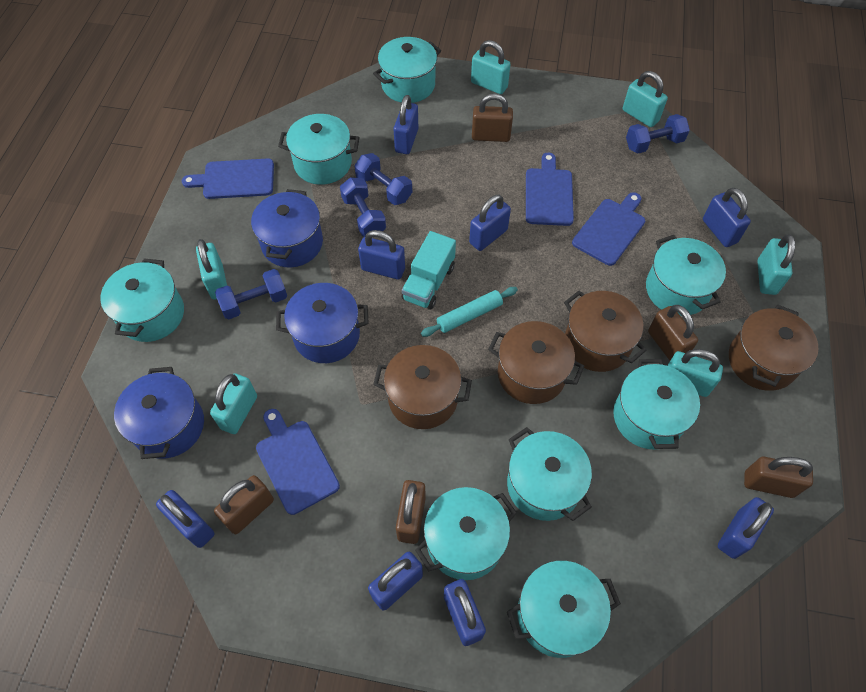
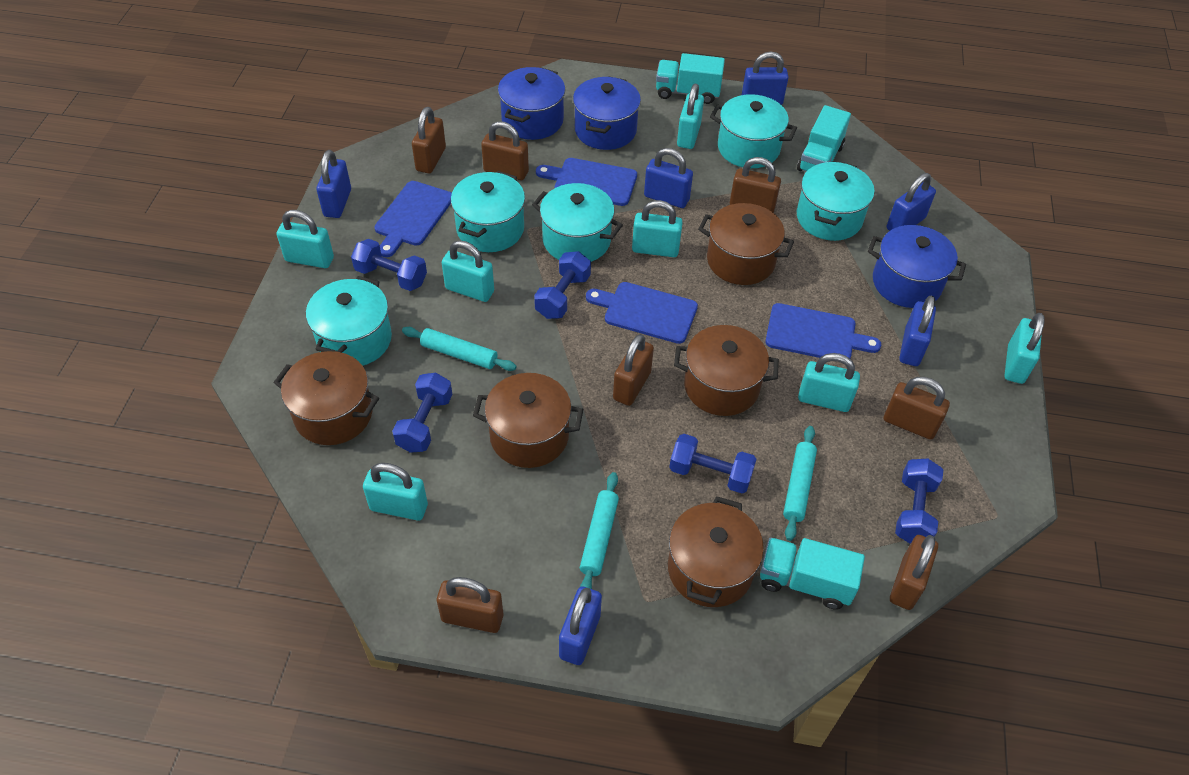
blue dumbbell: 4 -> 5
blue padlock: 8 -> 6
brown padlock: 5 -> 7
brown pot: 4 -> 5
turquoise padlock: 6 -> 7
turquoise pot: 8 -> 5
turquoise rolling pin: 1 -> 3
turquoise truck: 1 -> 3

